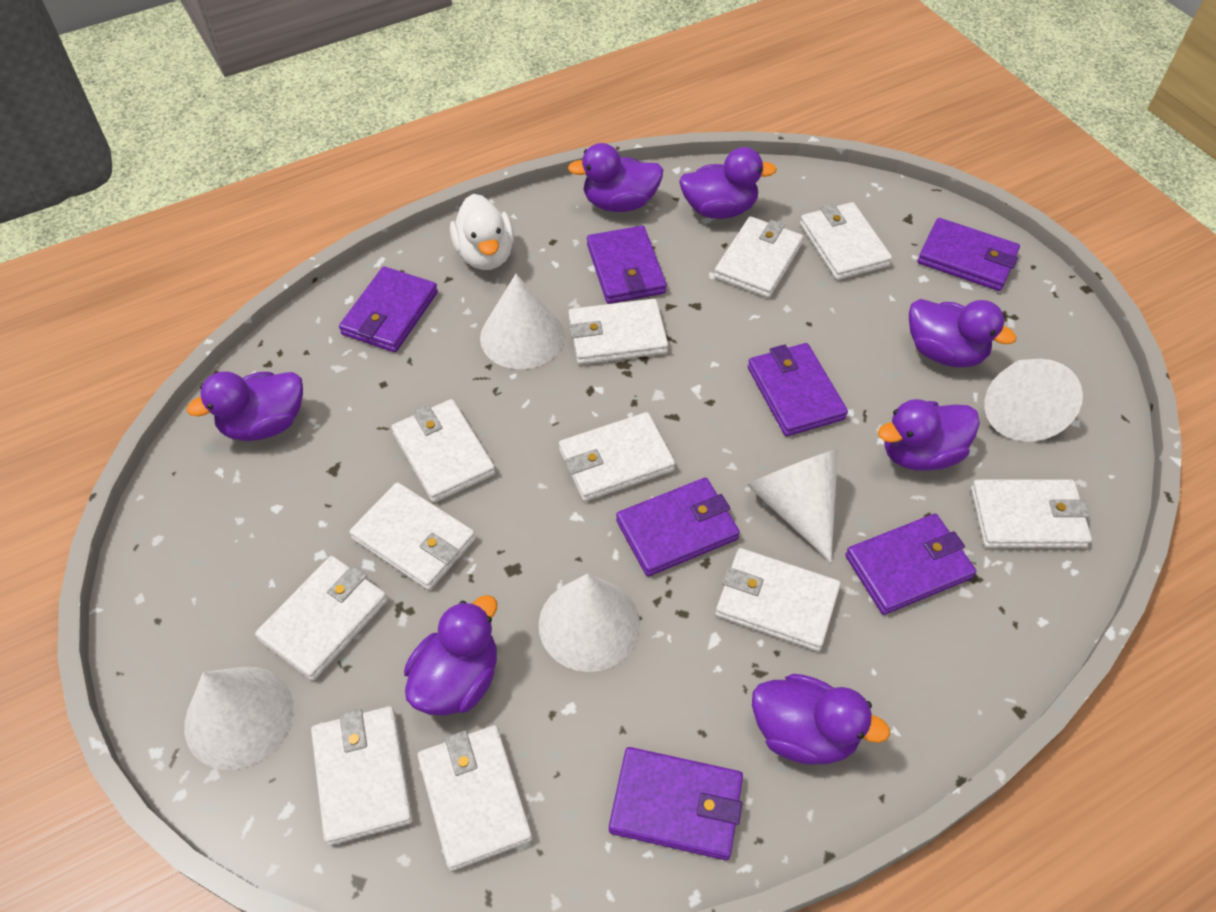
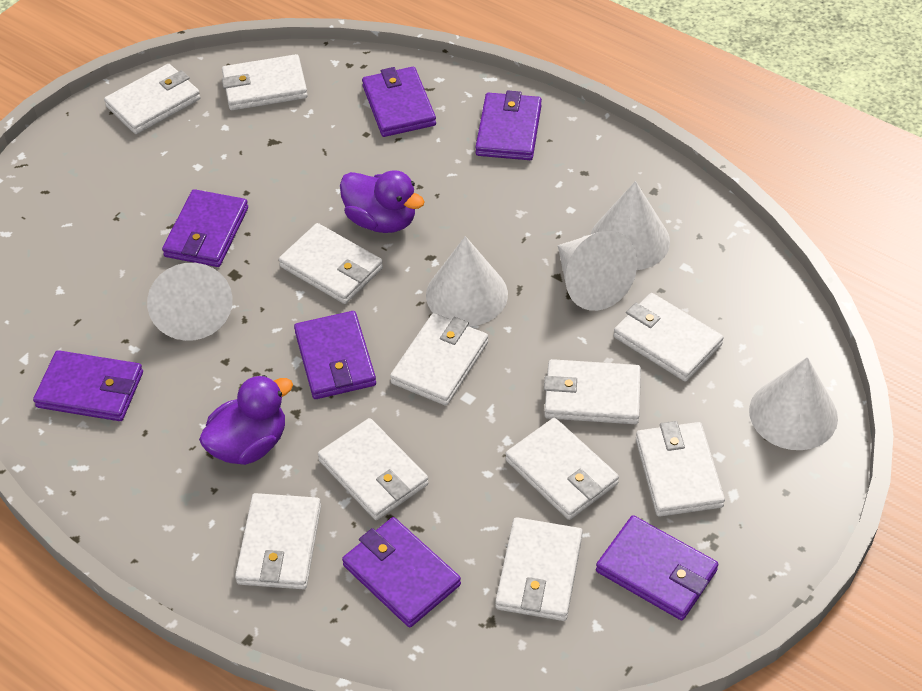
purple duck: 7 -> 2
white duck: 1 -> 0

